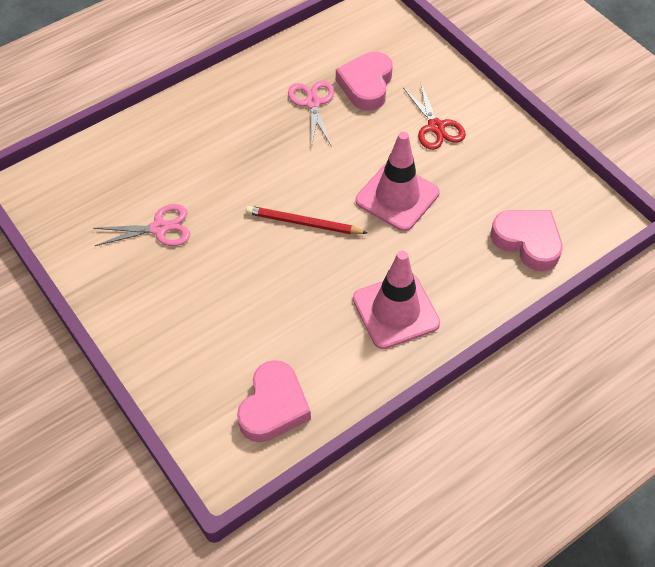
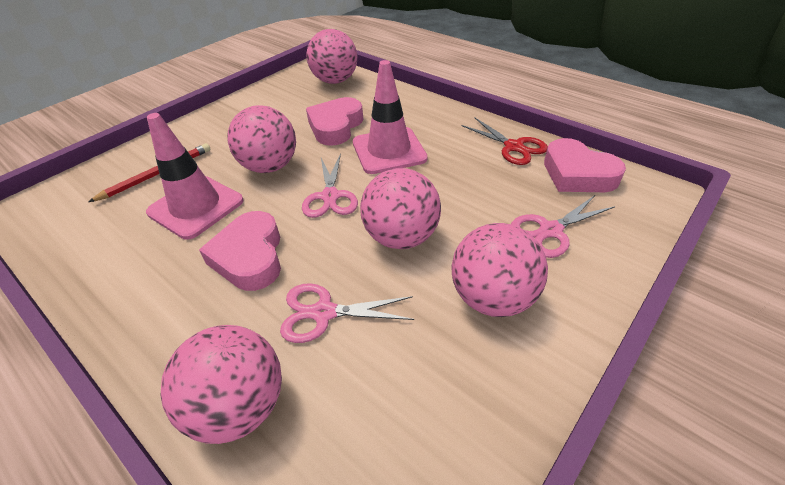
pink ball: 0 -> 5
pink scissors: 2 -> 3

